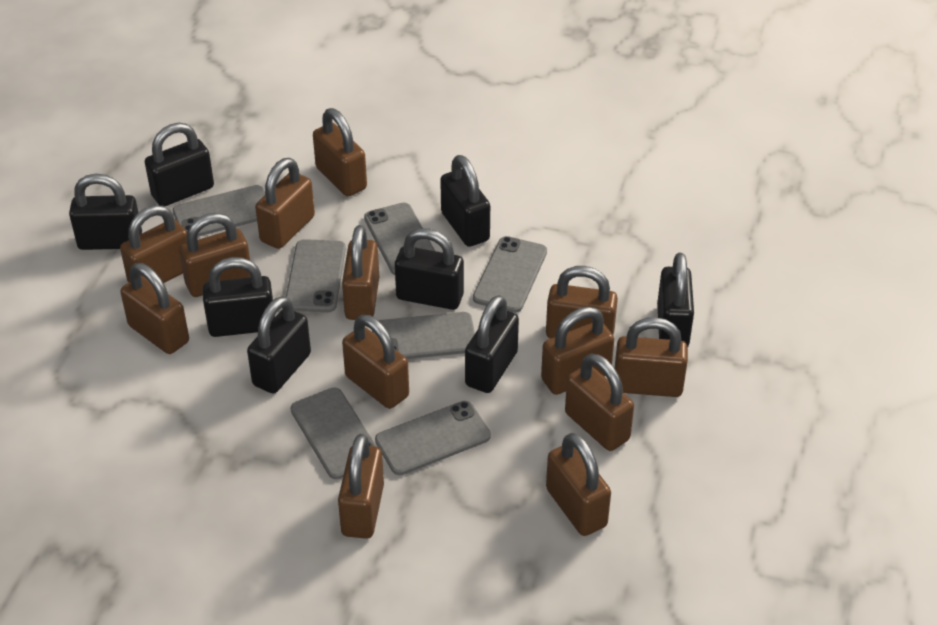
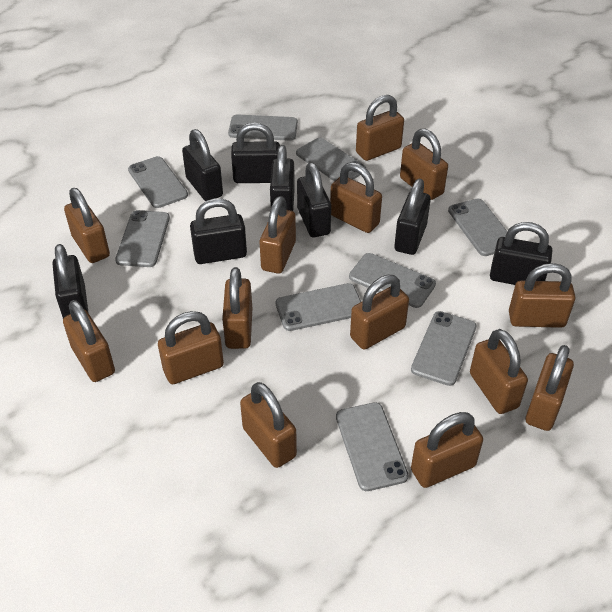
brown padlock: 13 -> 14
grey phone: 7 -> 9

